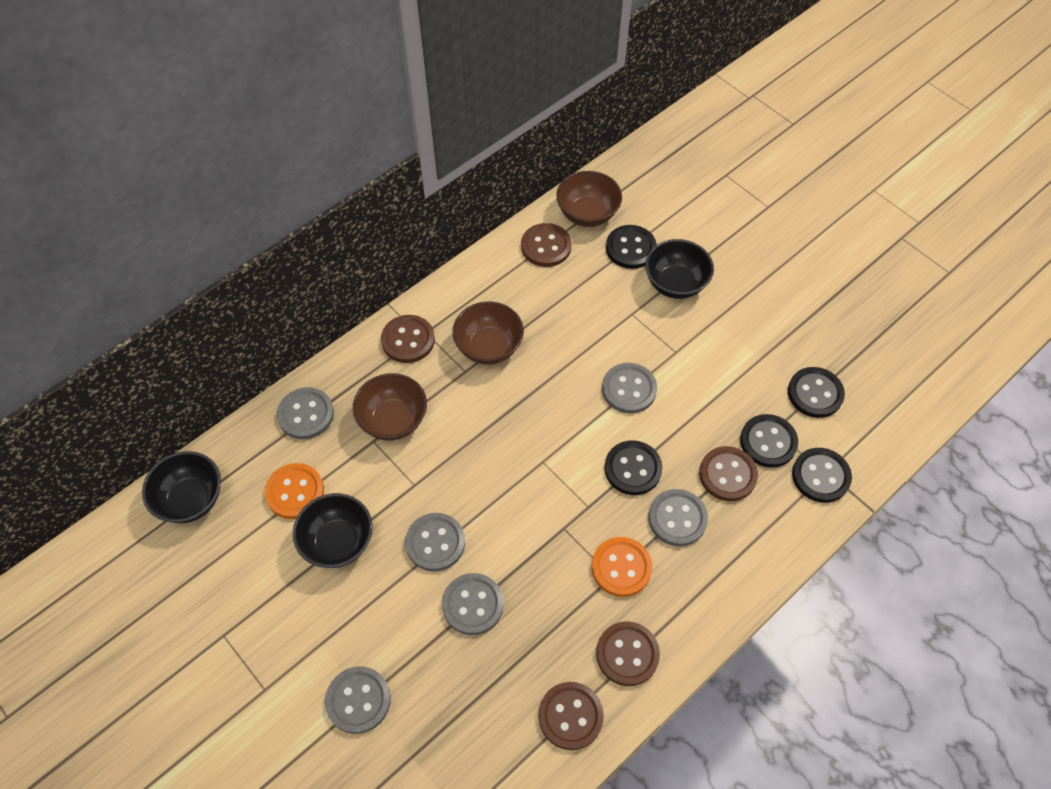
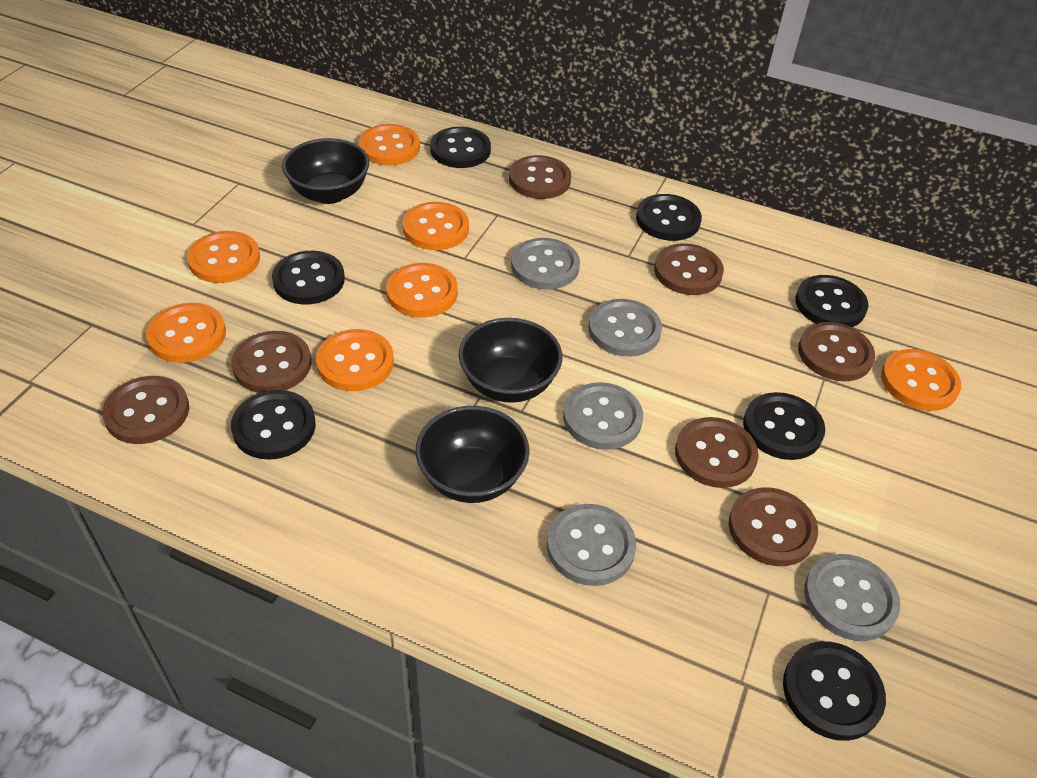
black button: 5 -> 7
brown bowl: 3 -> 0
brown button: 5 -> 7
grey button: 6 -> 5
orange button: 2 -> 7

